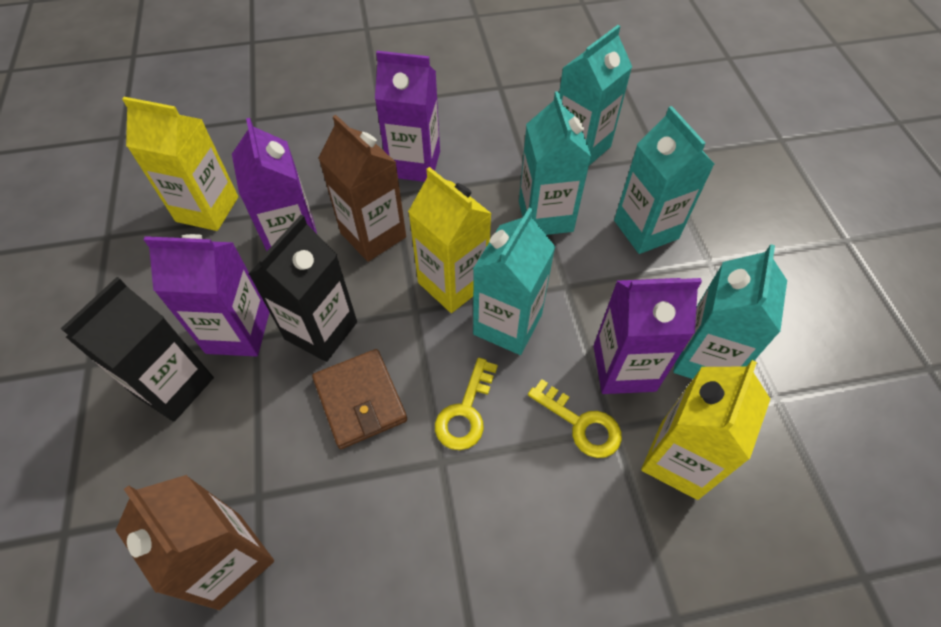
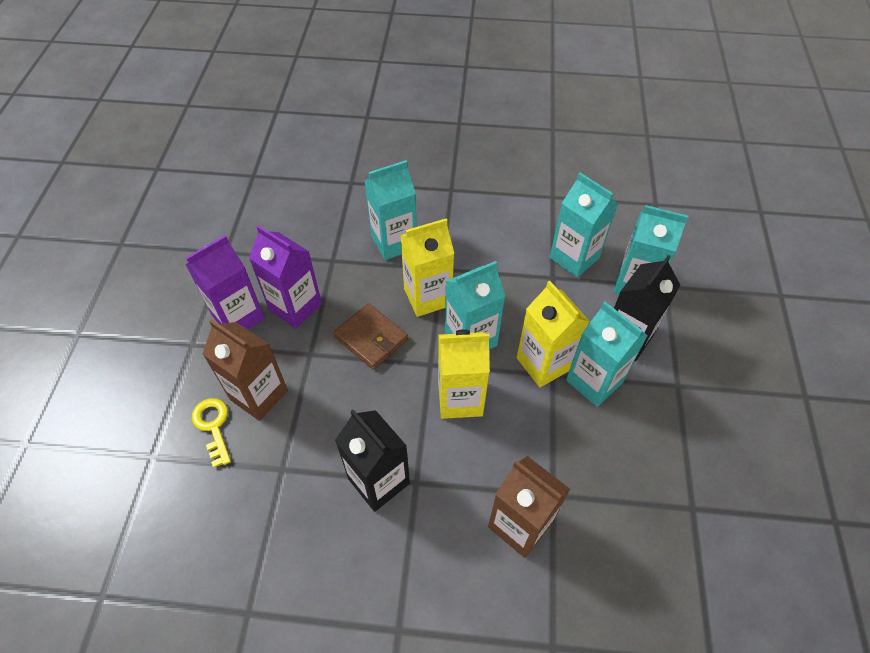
purple carton: 4 -> 2
yellow key: 2 -> 1

